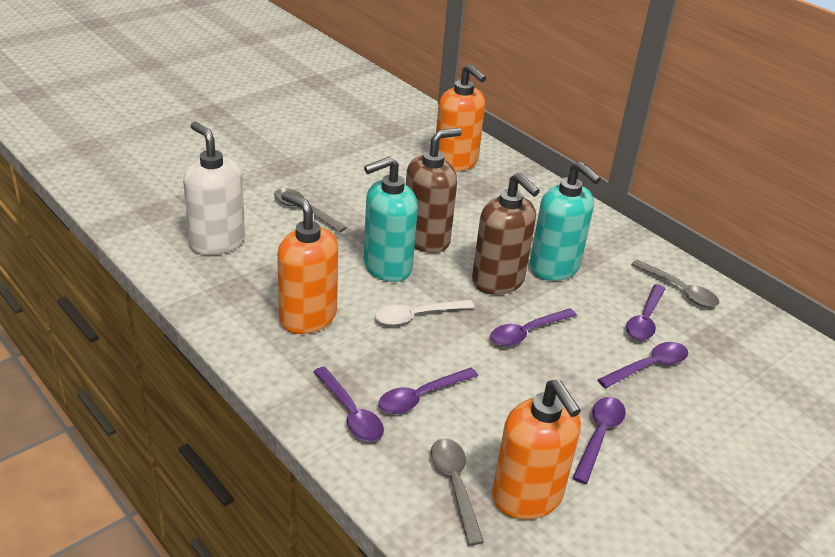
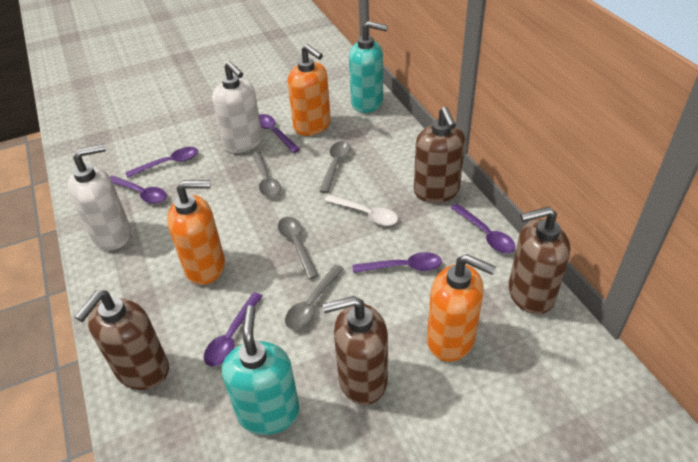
brown soap dispenser: 2 -> 4
grey spoon: 3 -> 4
white soap dispenser: 1 -> 2

